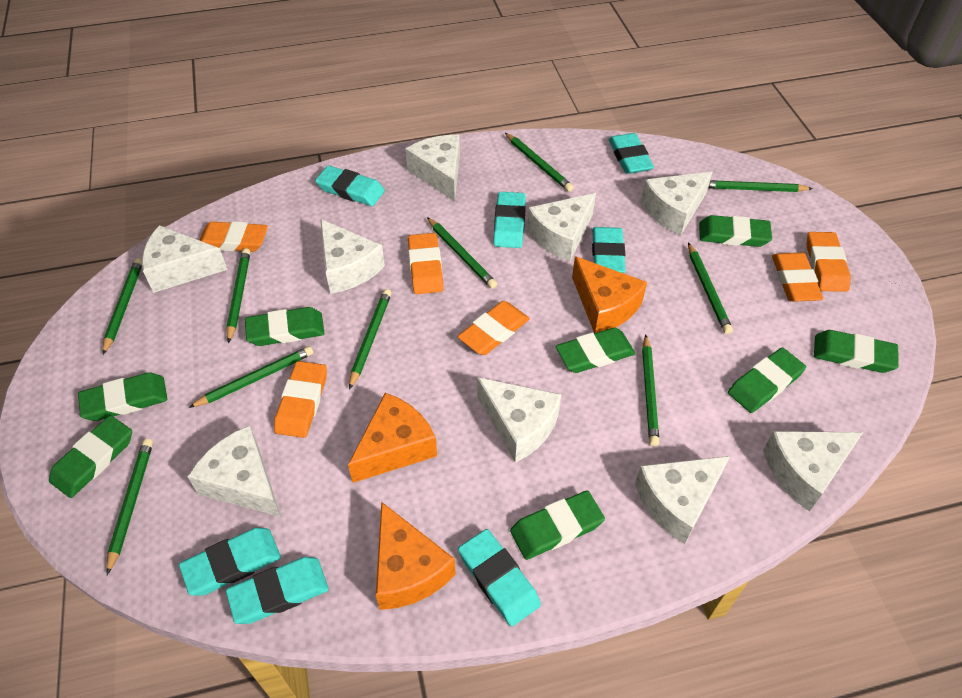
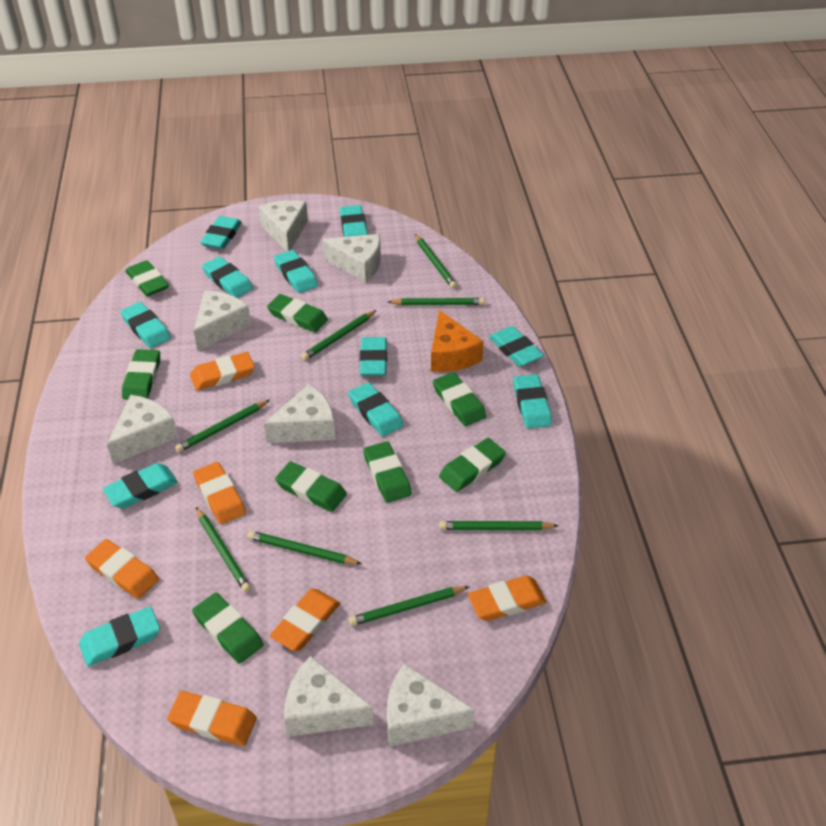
green pencil: 10 -> 8
orange cheese: 3 -> 1
turquoise eraser: 7 -> 11
white cheese: 9 -> 7

